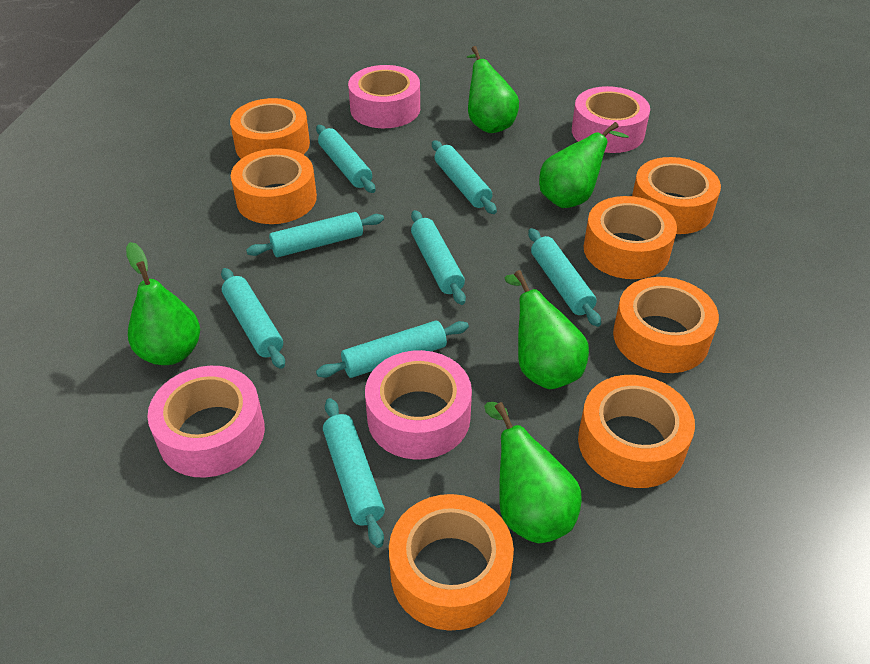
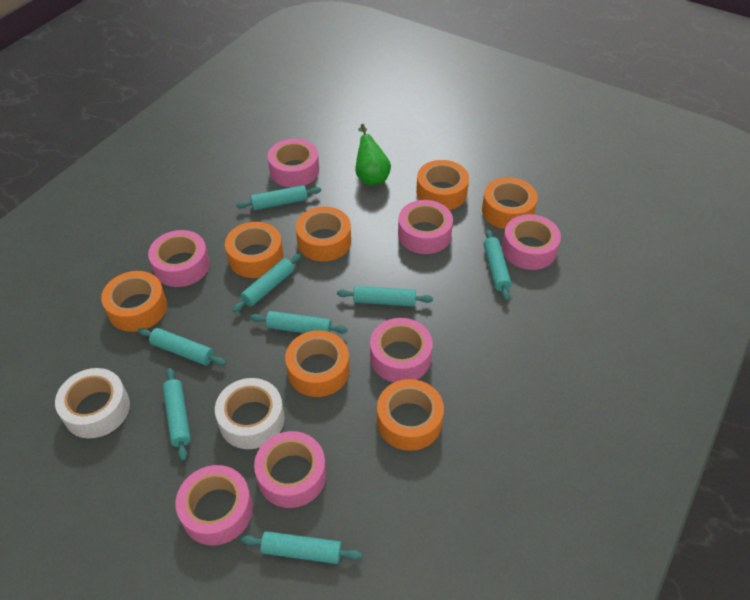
green pear: 5 -> 1
pink tape: 4 -> 7
white tape: 0 -> 2

